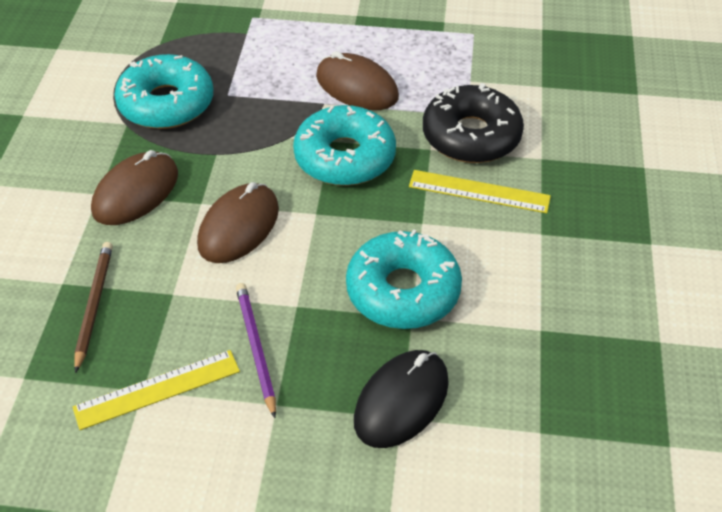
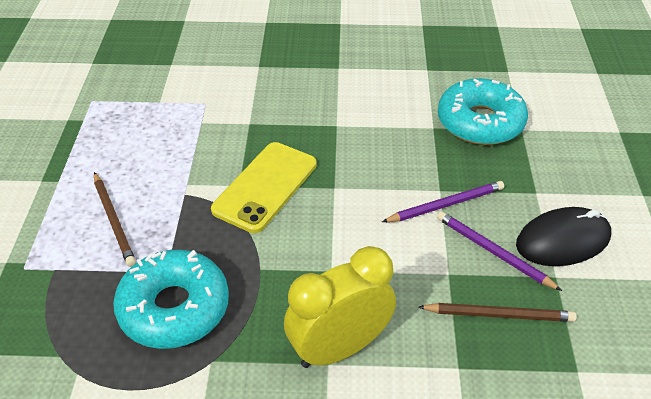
black donut: 1 -> 0
brown mouse: 3 -> 0
brown pencil: 1 -> 2
purple pencil: 1 -> 2
turquoise donut: 3 -> 2
yellow clock: 0 -> 1
yellow phone: 0 -> 1
yellow ruler: 2 -> 0

